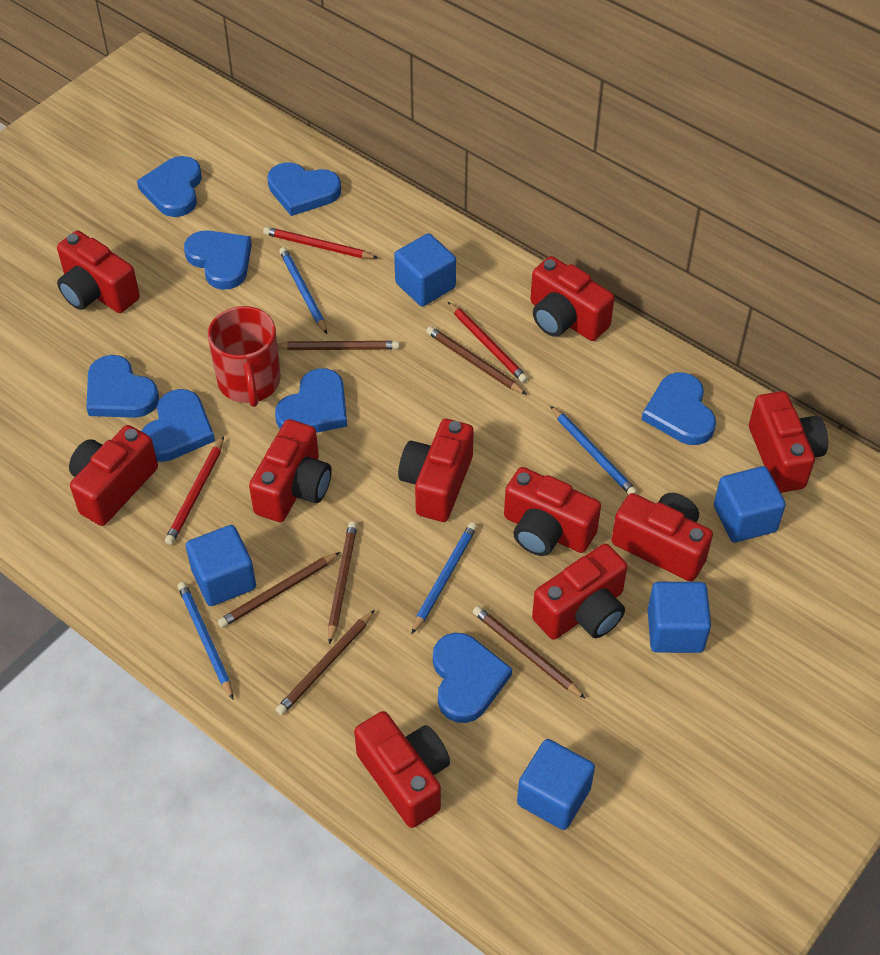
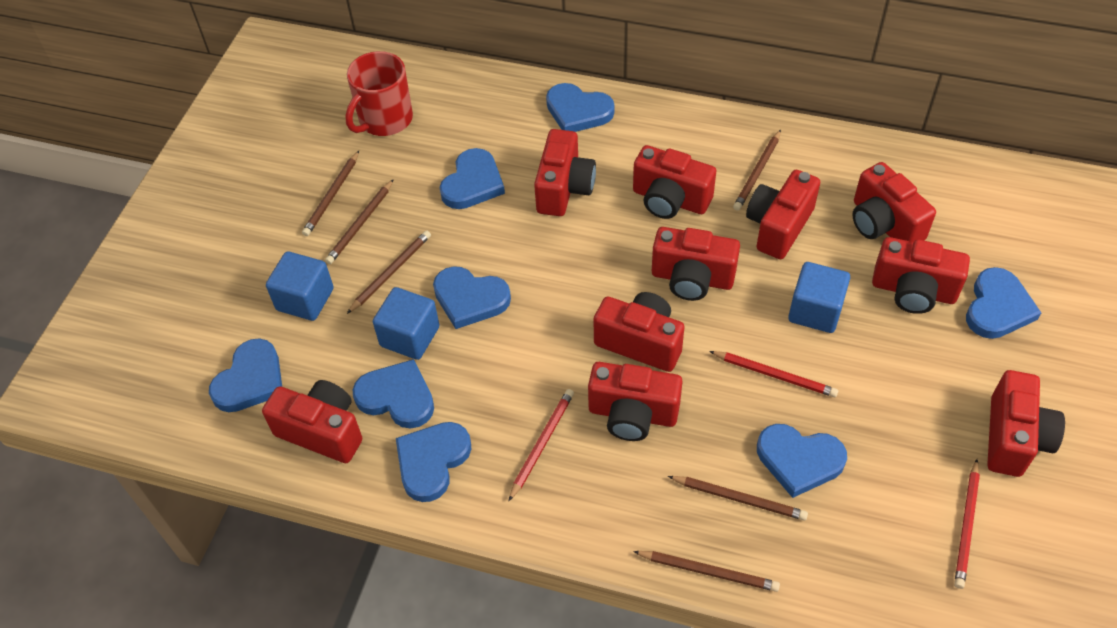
blue cube: 5 -> 3
blue pencil: 4 -> 0

